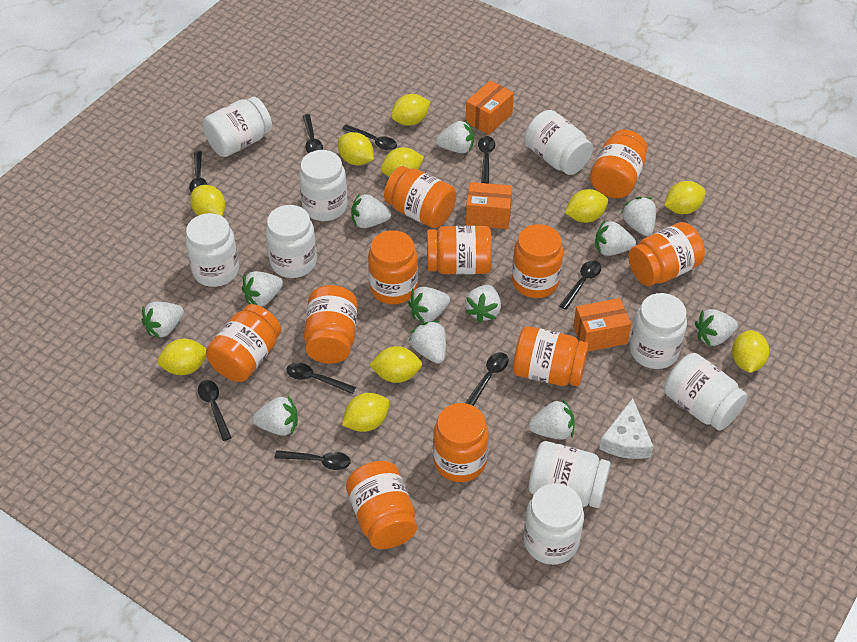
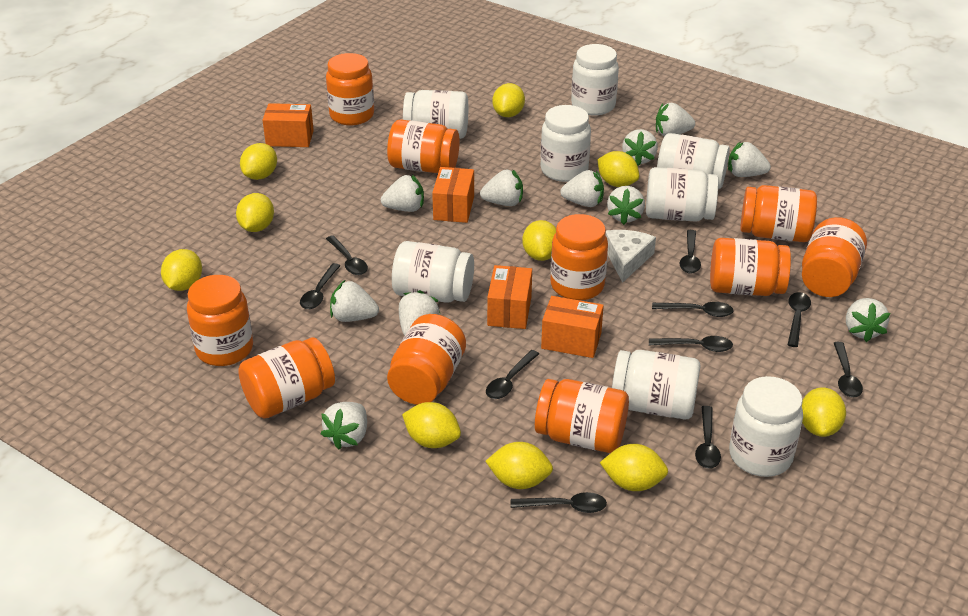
black spoon: 9 -> 10
orange box: 3 -> 4
orange jar: 11 -> 10
white jar: 9 -> 8
white strawberry: 12 -> 11

